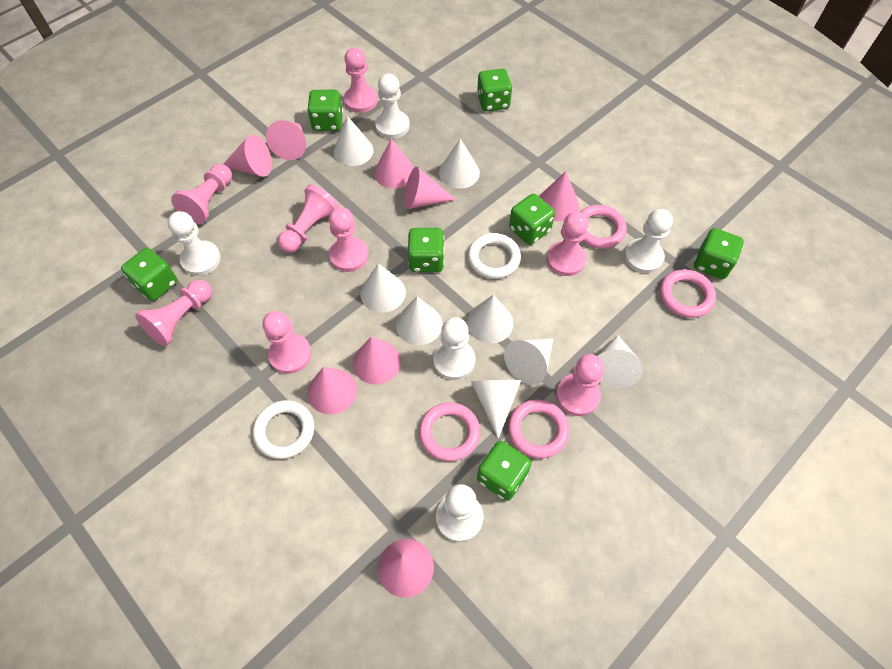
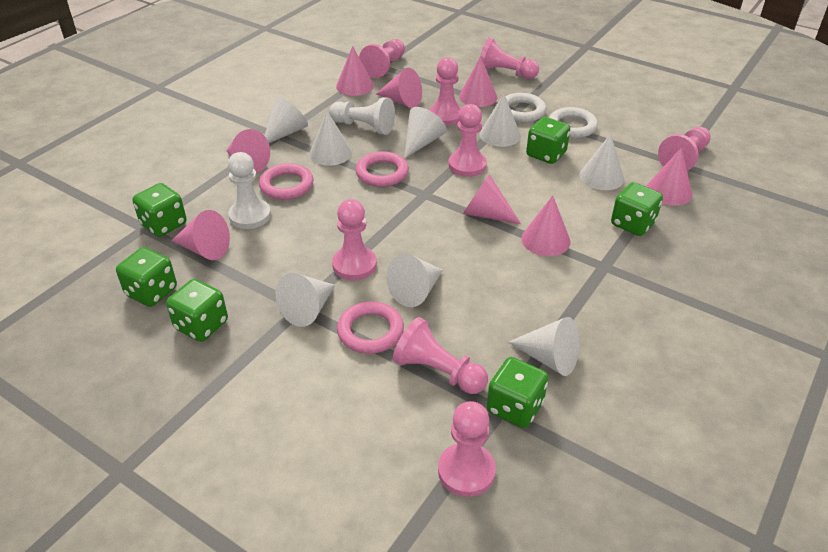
green dice: 7 -> 6
pink ring: 4 -> 3
white pawn: 5 -> 2

